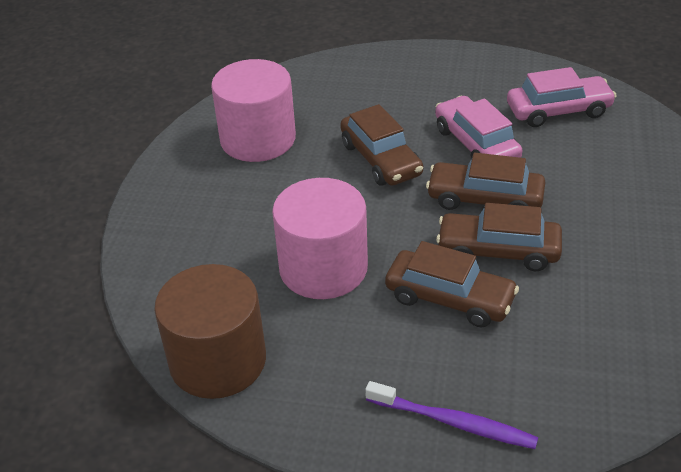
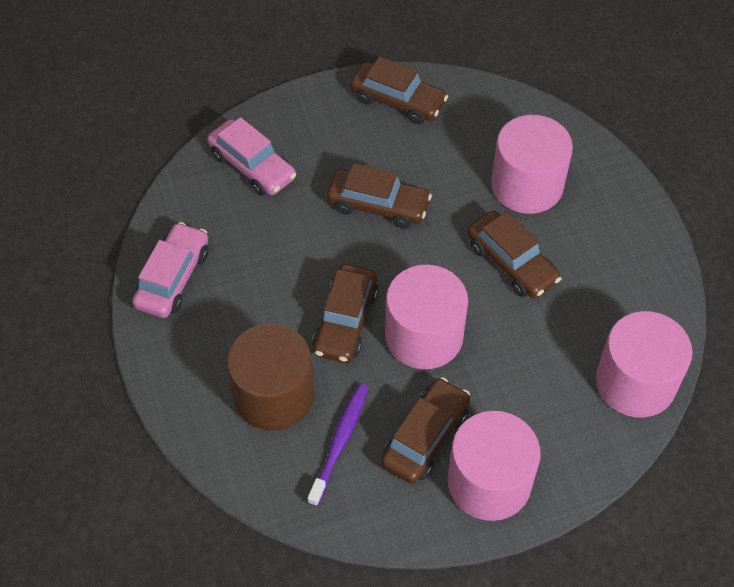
brown car: 4 -> 5
pink cylinder: 2 -> 4

